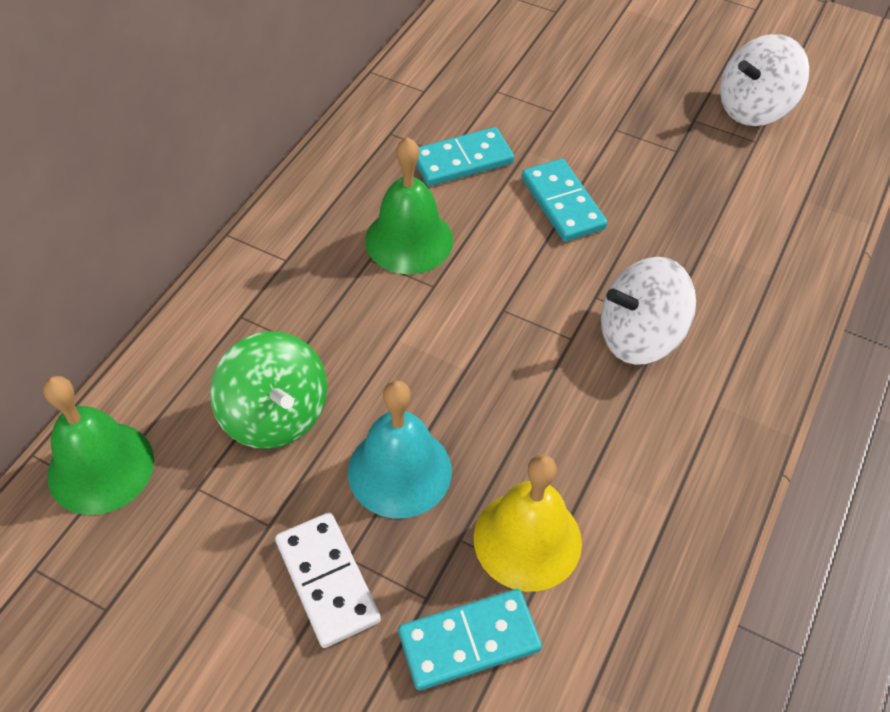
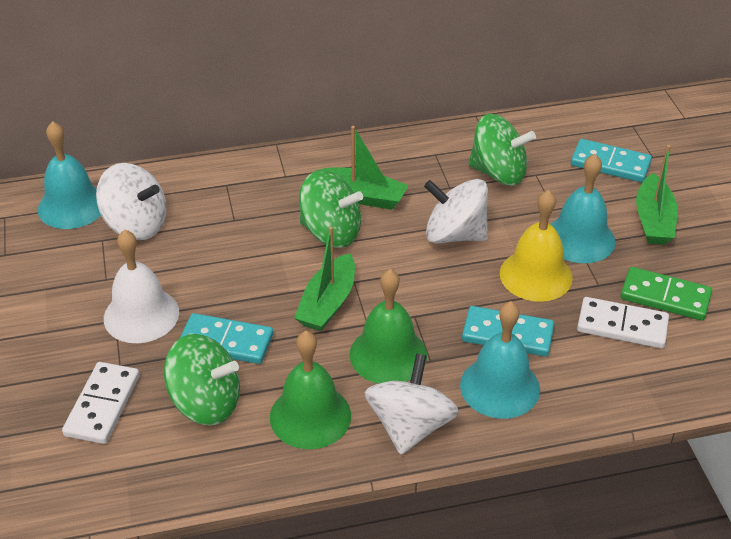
green boat: 0 -> 3
green domino: 0 -> 1
green spinning top: 1 -> 3
turquoise bell: 1 -> 3
white bell: 0 -> 1
white domino: 1 -> 2
white spinning top: 2 -> 3

